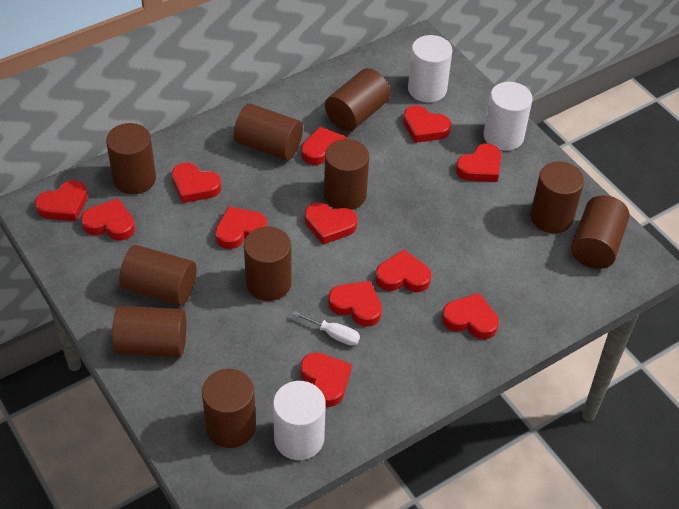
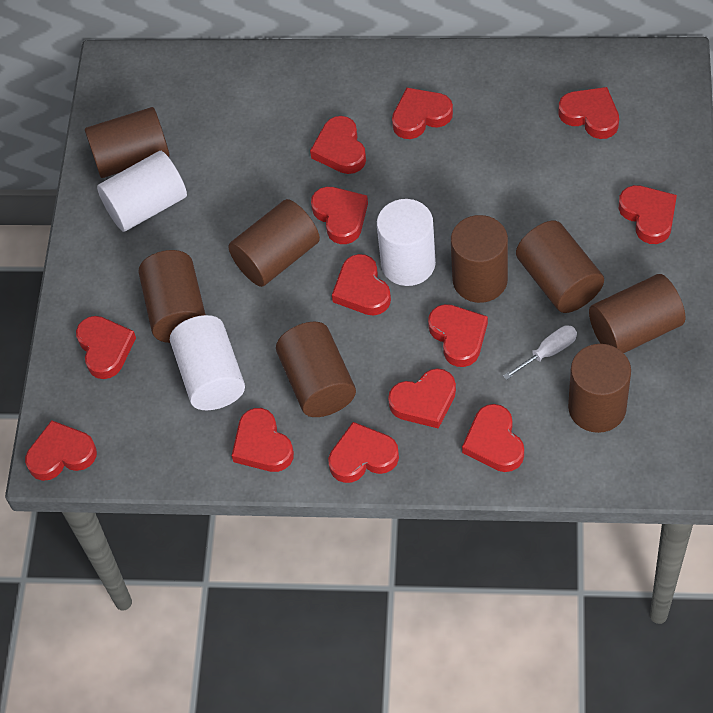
brown cylinder: 10 -> 8
red heart: 12 -> 13

